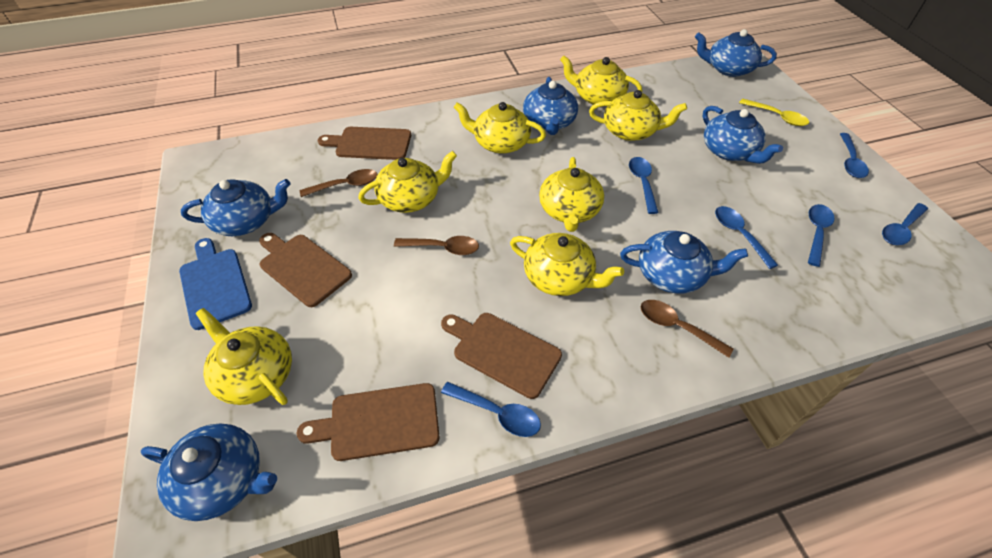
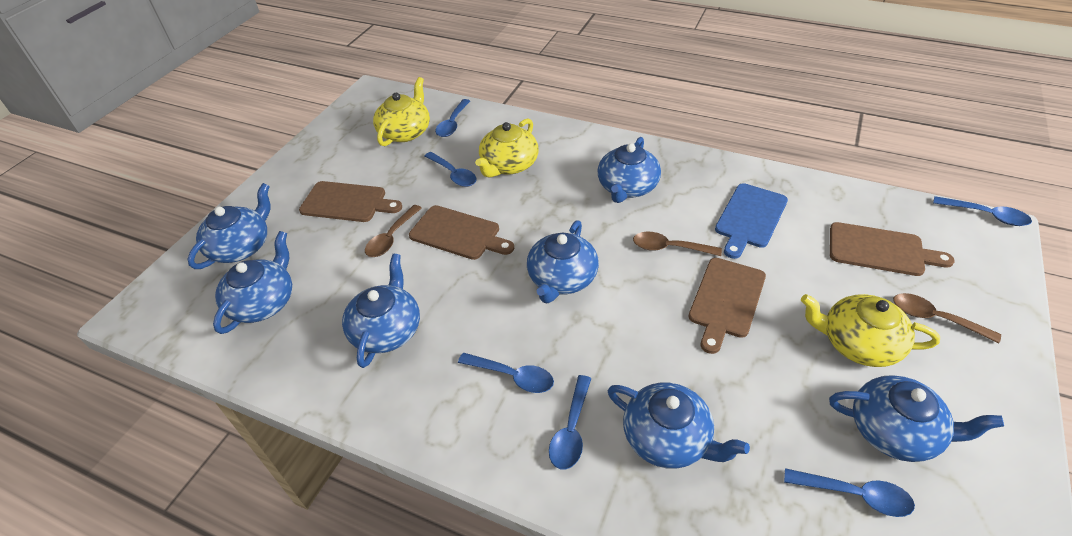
blue teapot: 6 -> 7
yellow spoon: 1 -> 0
yellow teapot: 7 -> 3

